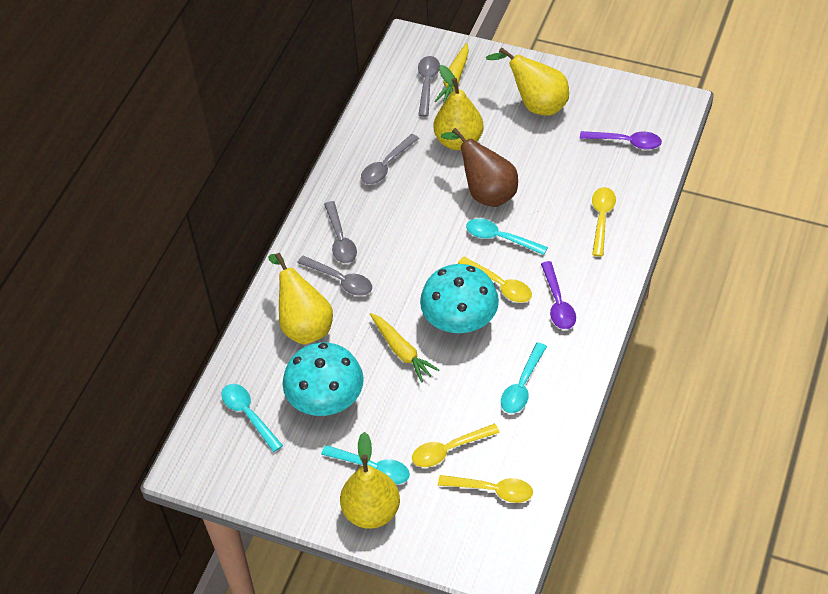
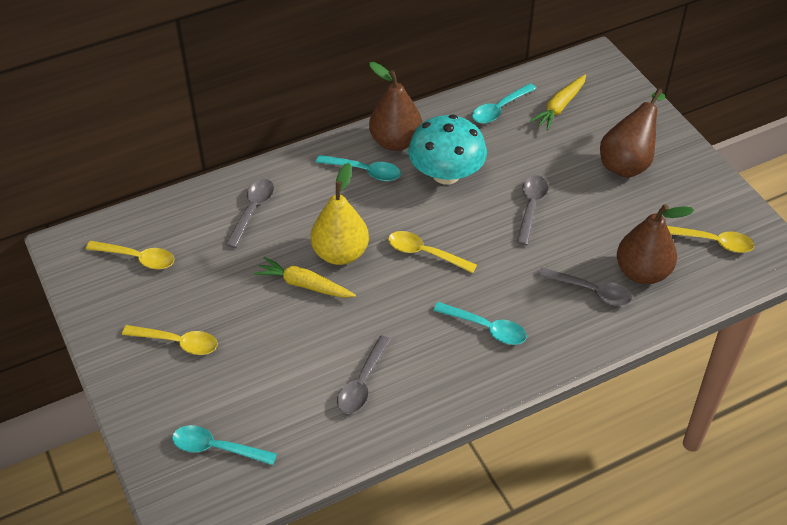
brown pear: 1 -> 3
purple spoon: 2 -> 0
turquoise mushroom: 2 -> 1
yellow pear: 4 -> 1

